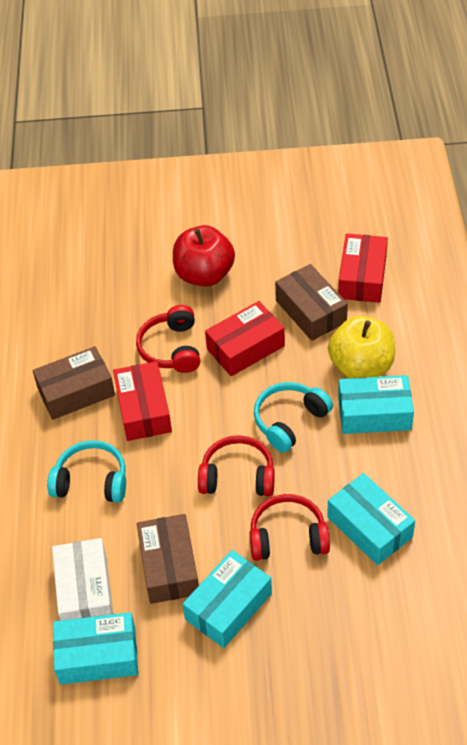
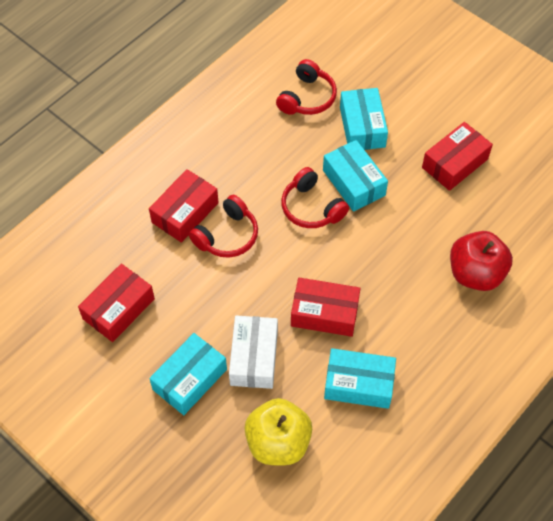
brown box: 3 -> 0
red box: 3 -> 4
turquoise headphones: 2 -> 0

